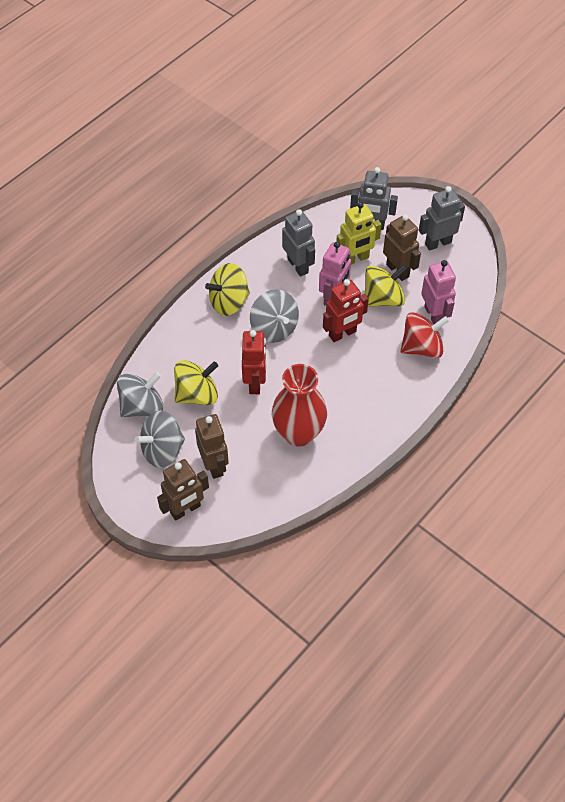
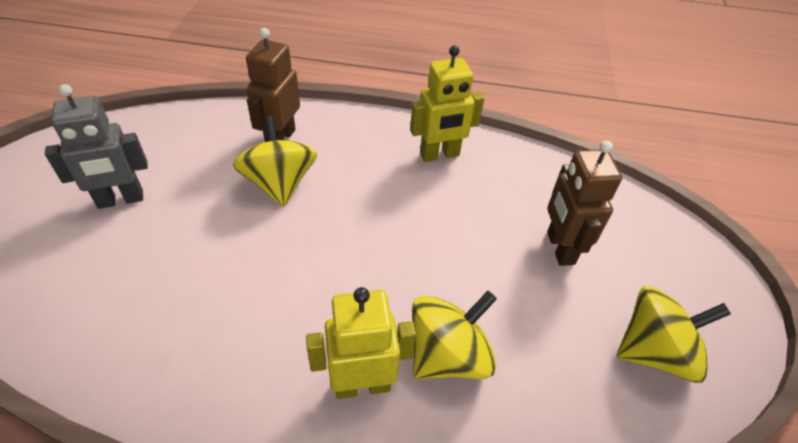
brown robot: 3 -> 2
grey robot: 3 -> 1
grey spinning top: 3 -> 0
pink robot: 2 -> 0
red robot: 2 -> 0
red spinning top: 1 -> 0
red vase: 1 -> 0
yellow robot: 1 -> 2

